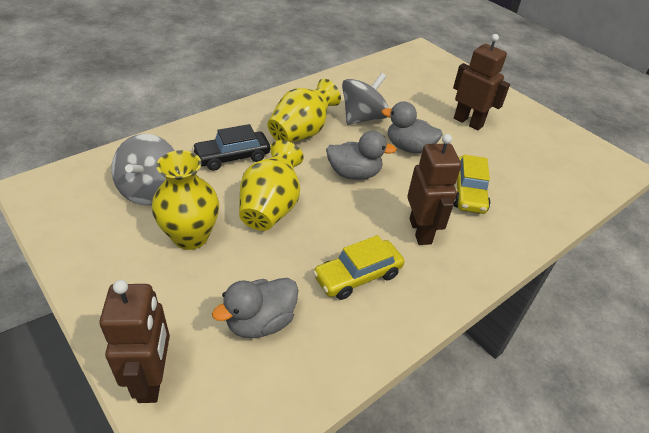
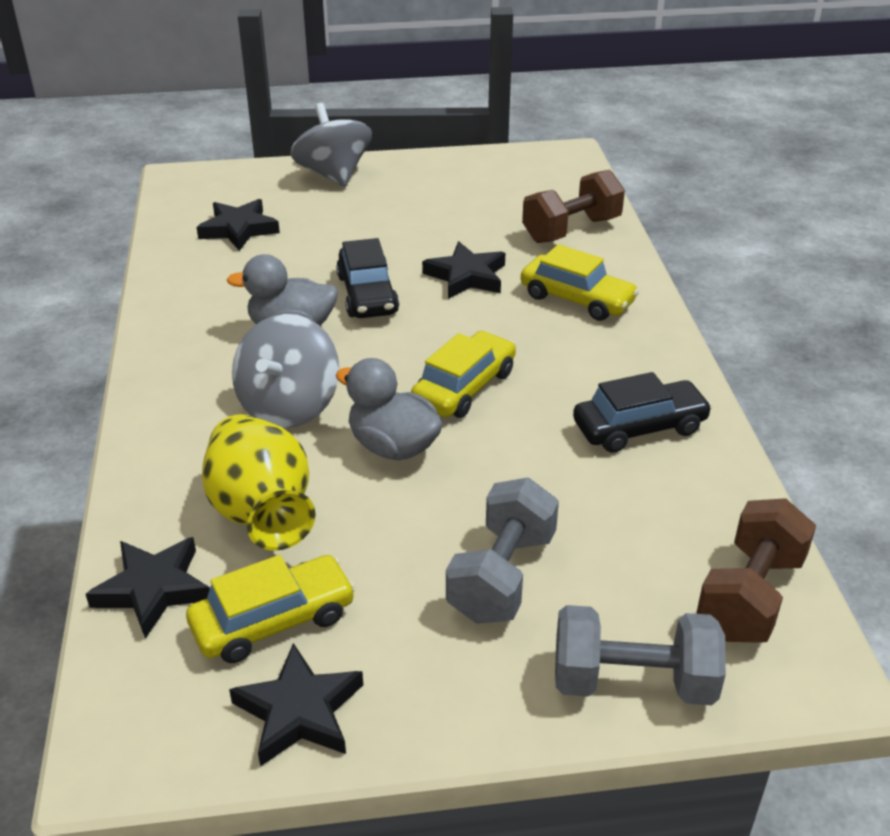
black car: 1 -> 2
black star: 0 -> 4
brown dumbbell: 0 -> 2
brown robot: 3 -> 0
grey duck: 3 -> 2
grey dumbbell: 0 -> 2
yellow car: 2 -> 3
yellow vase: 3 -> 1

